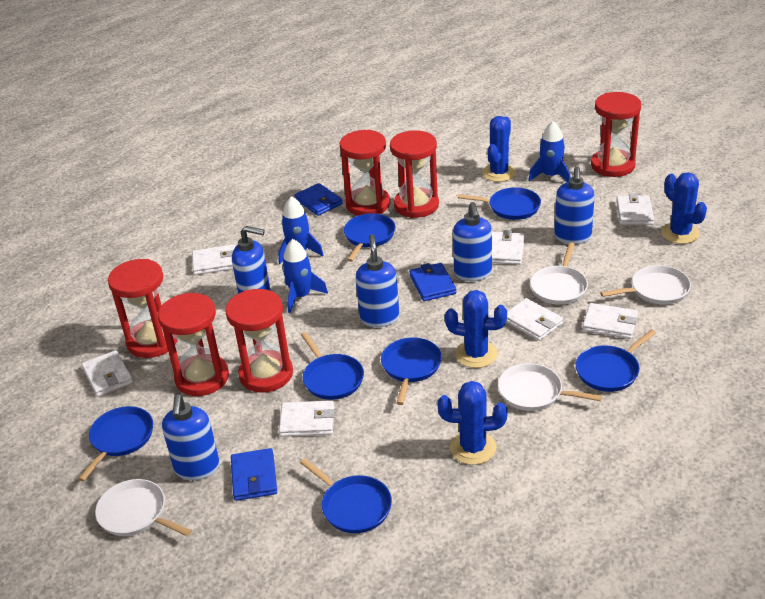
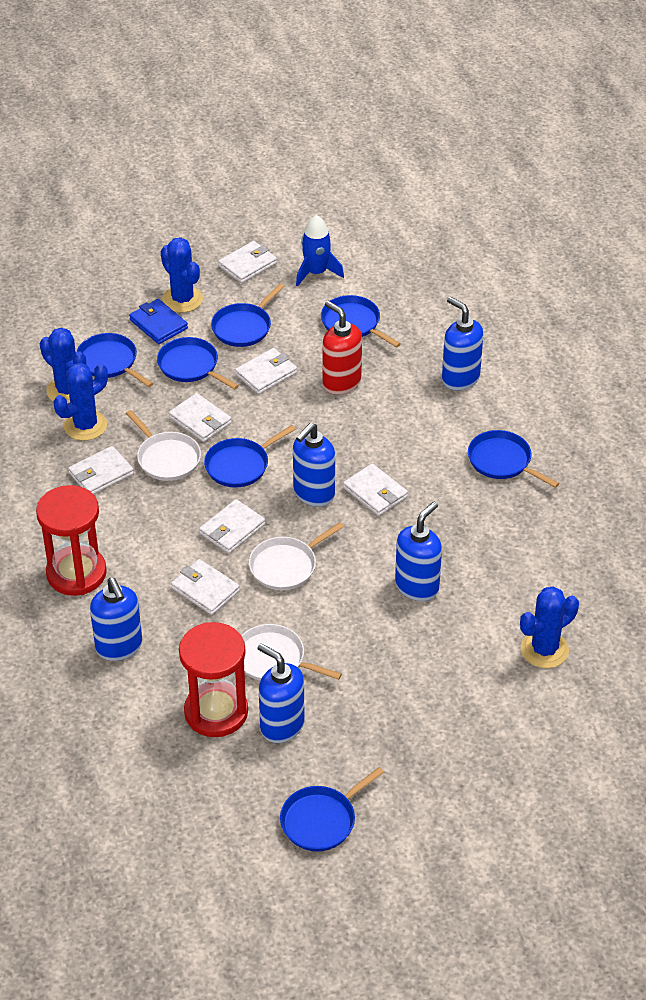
blue rocket: 3 -> 1
blue wallet: 3 -> 1
red hourglass: 6 -> 2
red soap dispenser: 0 -> 1
white pan: 4 -> 3

